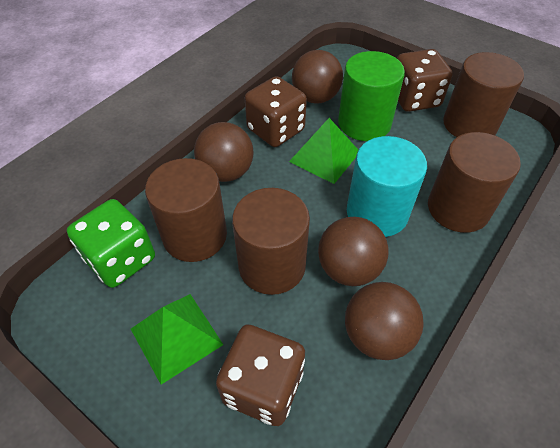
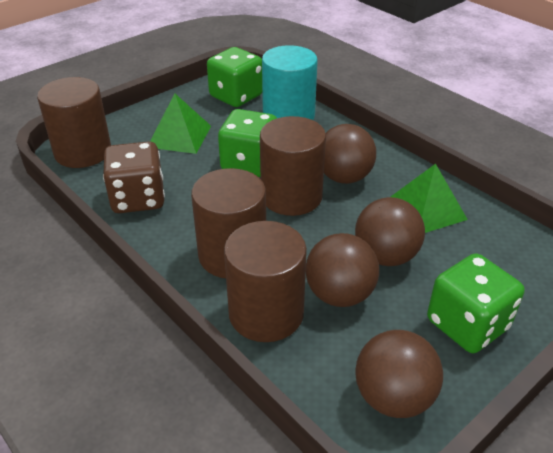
brown dice: 3 -> 1
green cylinder: 1 -> 0
green dice: 1 -> 3

